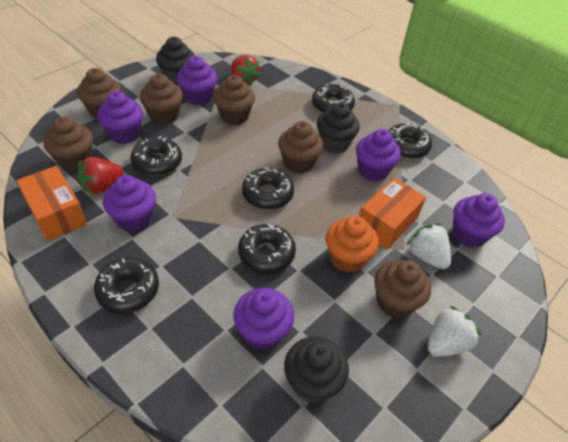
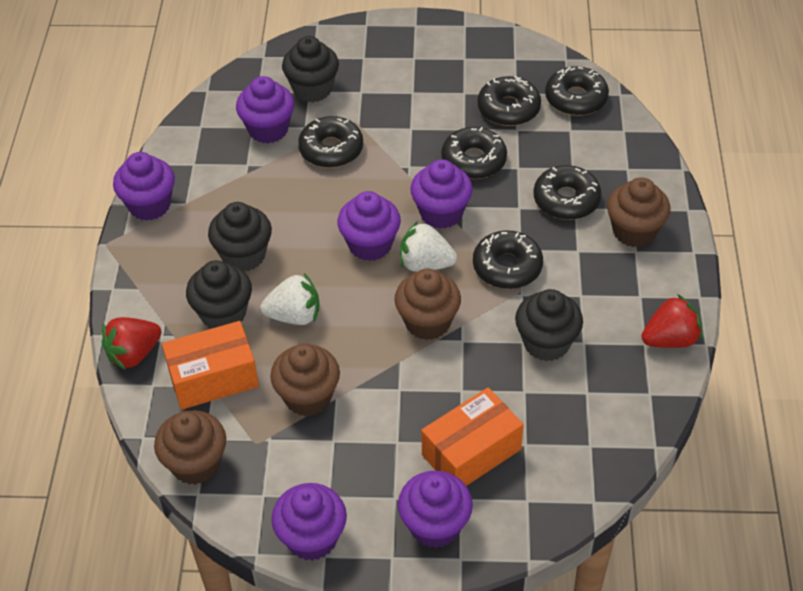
black cupcake: 3 -> 4
brown cupcake: 6 -> 4
orange cupcake: 1 -> 0

